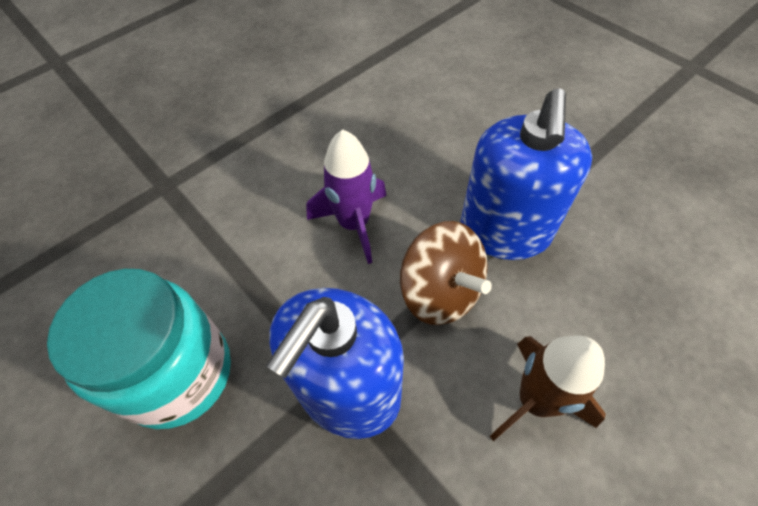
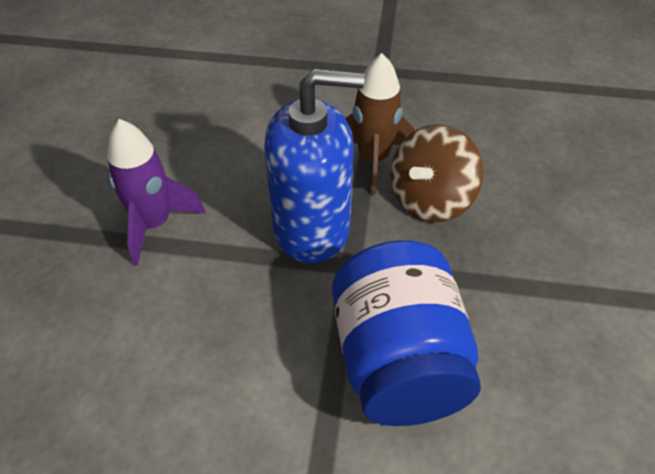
blue jar: 0 -> 1
blue soap dispenser: 2 -> 1
turquoise jar: 1 -> 0

